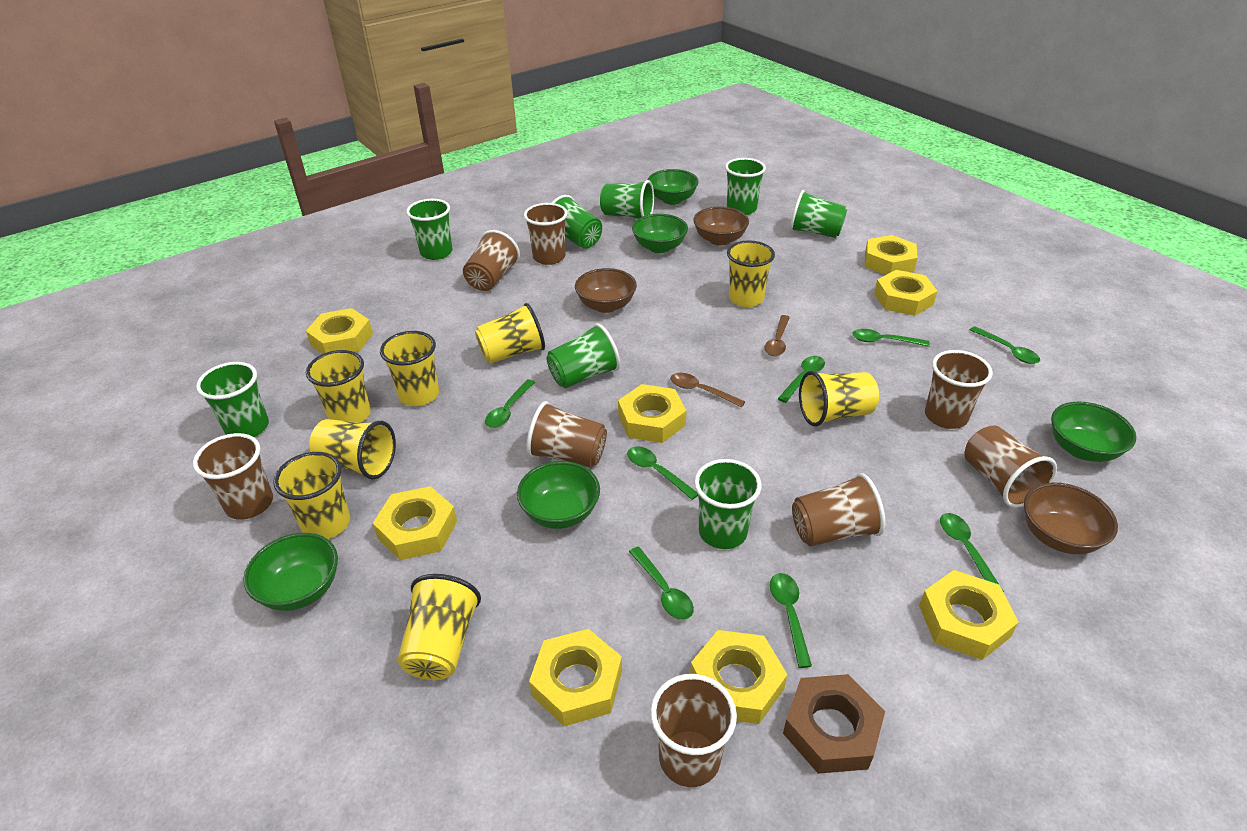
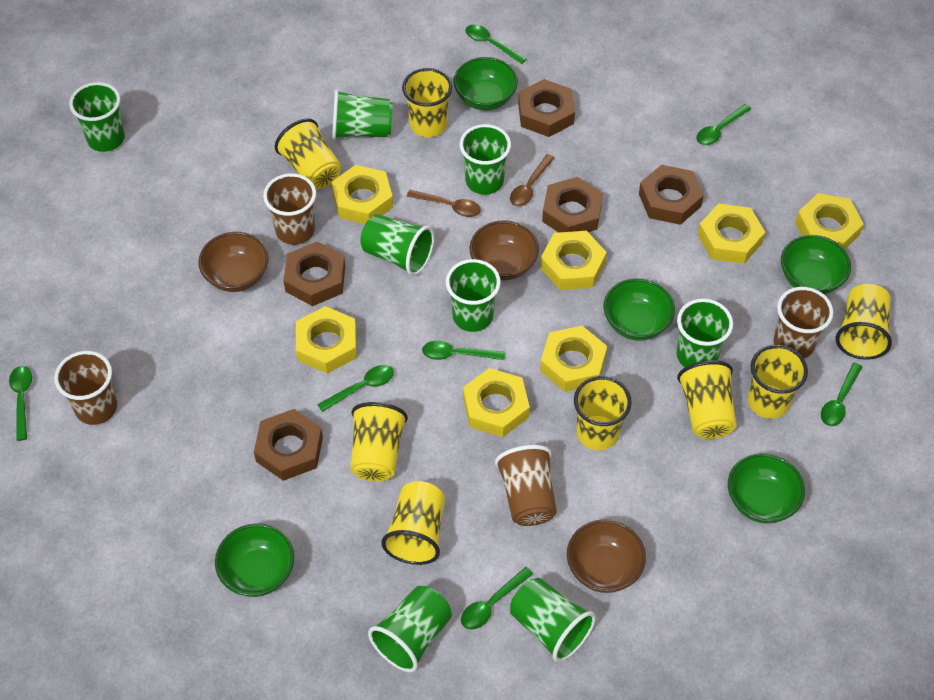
brown cup: 8 -> 4
brown nut: 1 -> 5
green spoon: 8 -> 7
yellow nut: 8 -> 7

